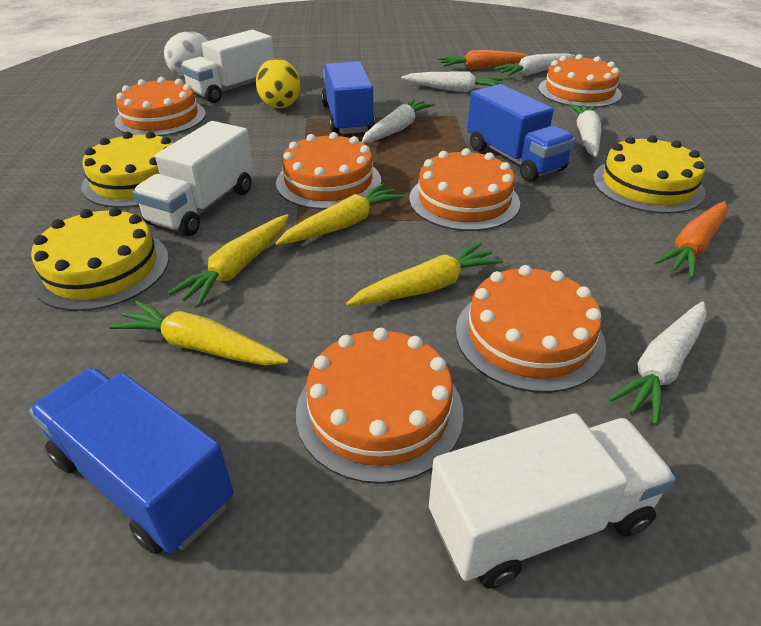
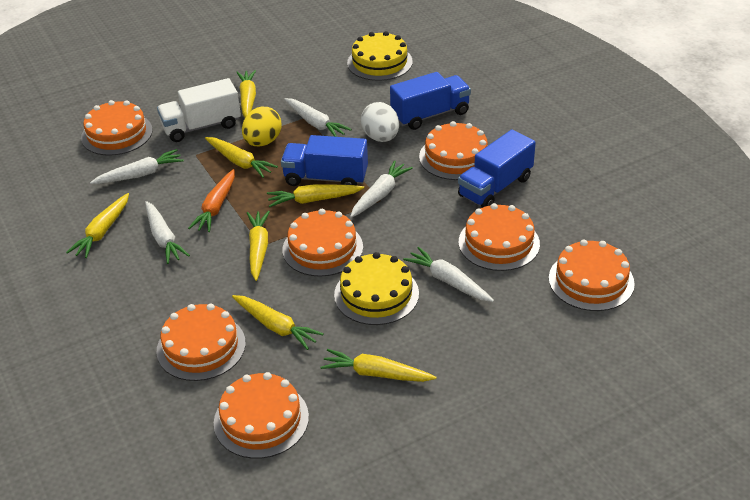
orange cake: 6 -> 7
orange carrot: 2 -> 1
white truck: 3 -> 1
yellow cake: 3 -> 2
yellow carrot: 4 -> 7

